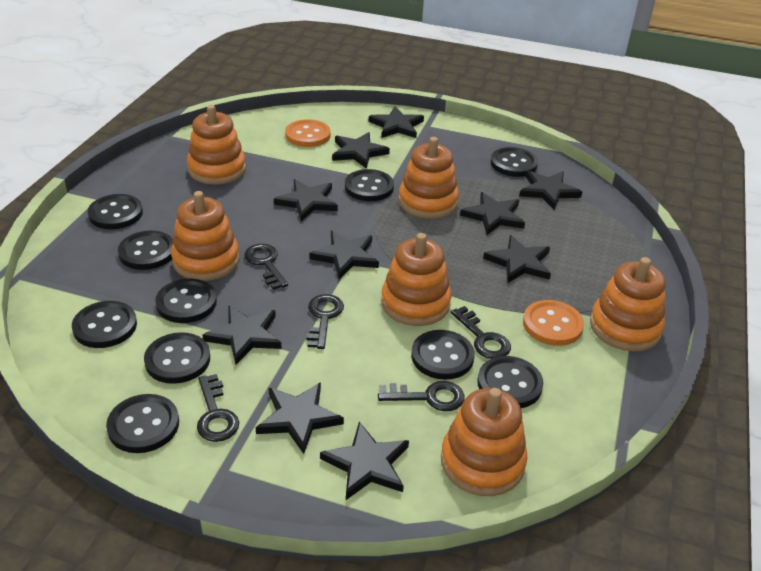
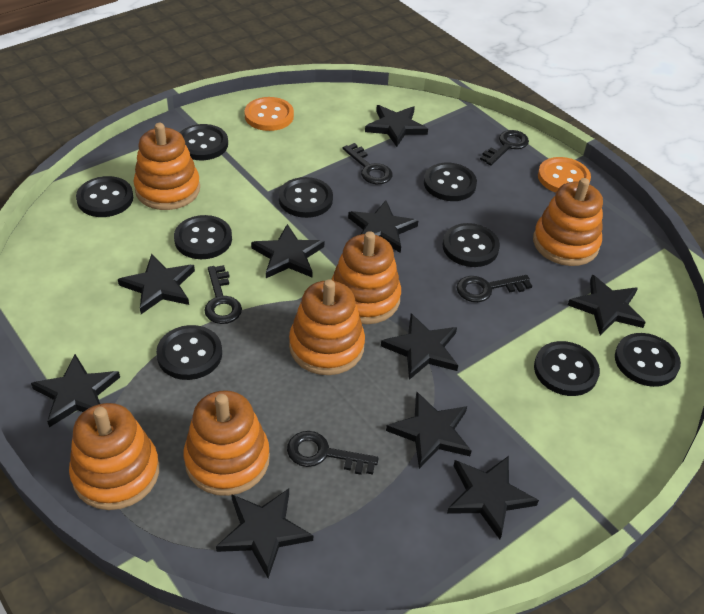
black button: 10 -> 9

